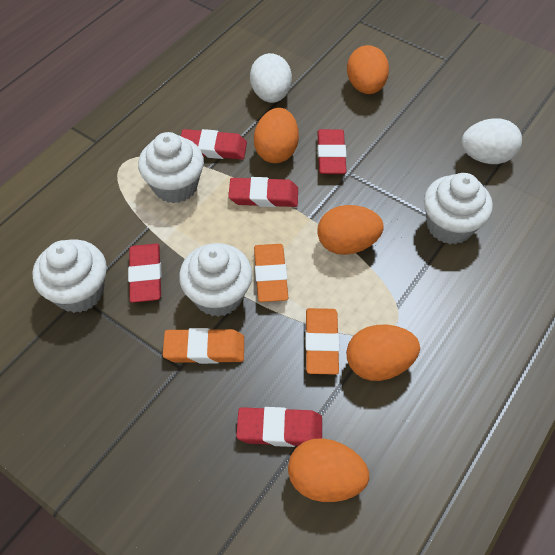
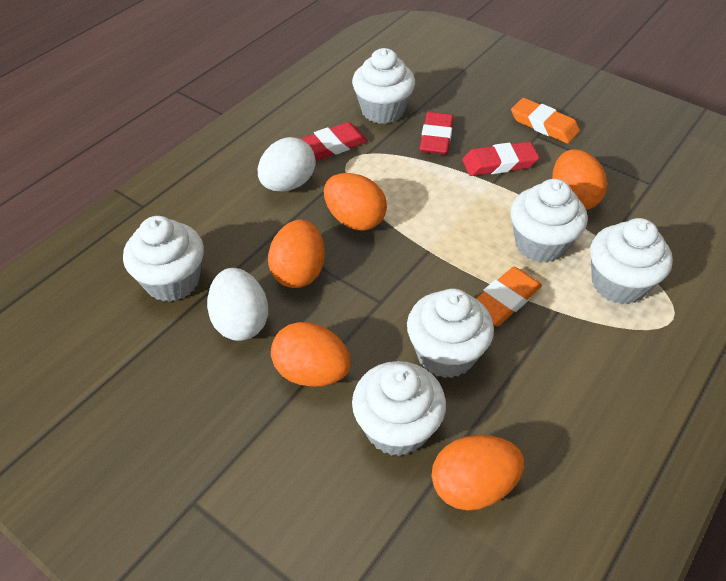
orange eraser: 3 -> 2
red eraser: 5 -> 3
white cupcake: 4 -> 6

